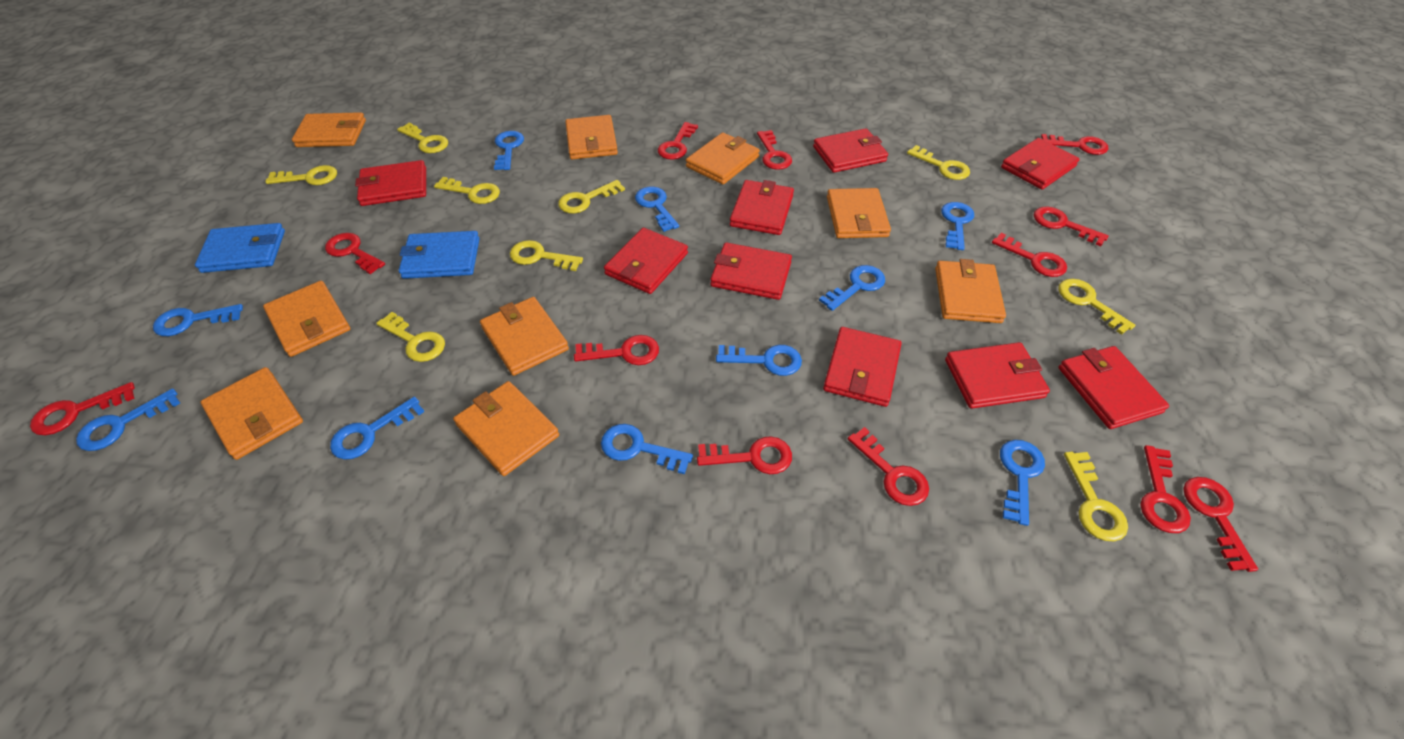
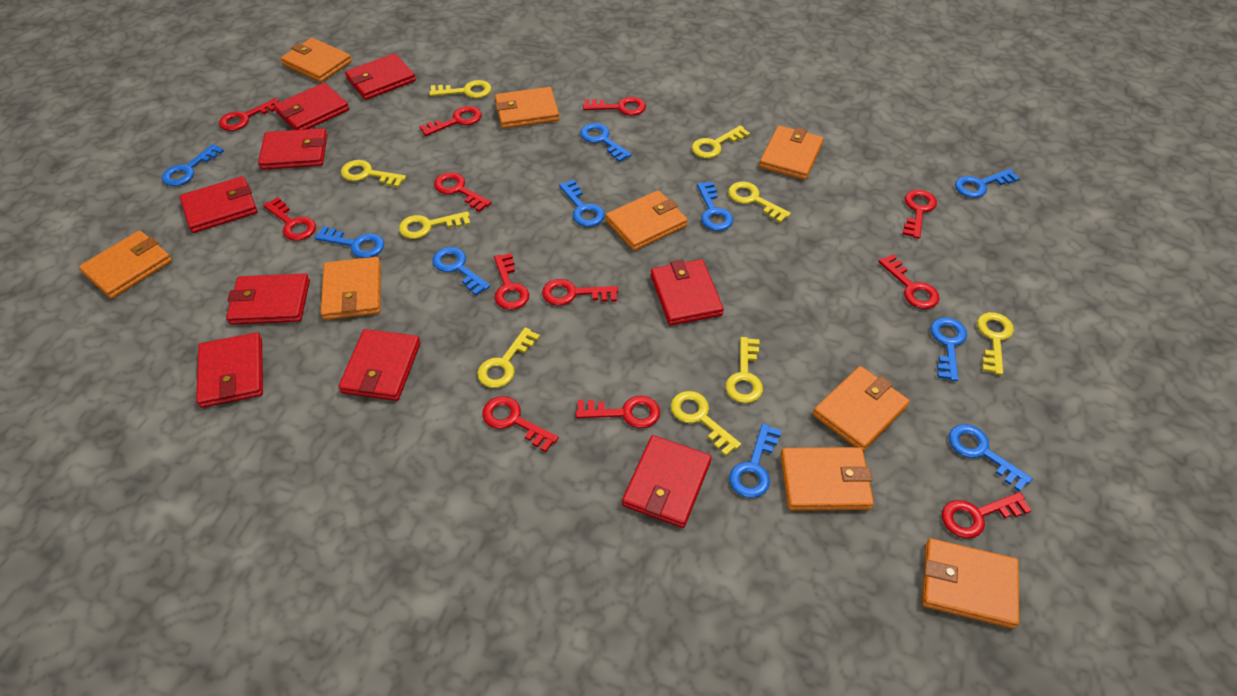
blue wallet: 2 -> 0

